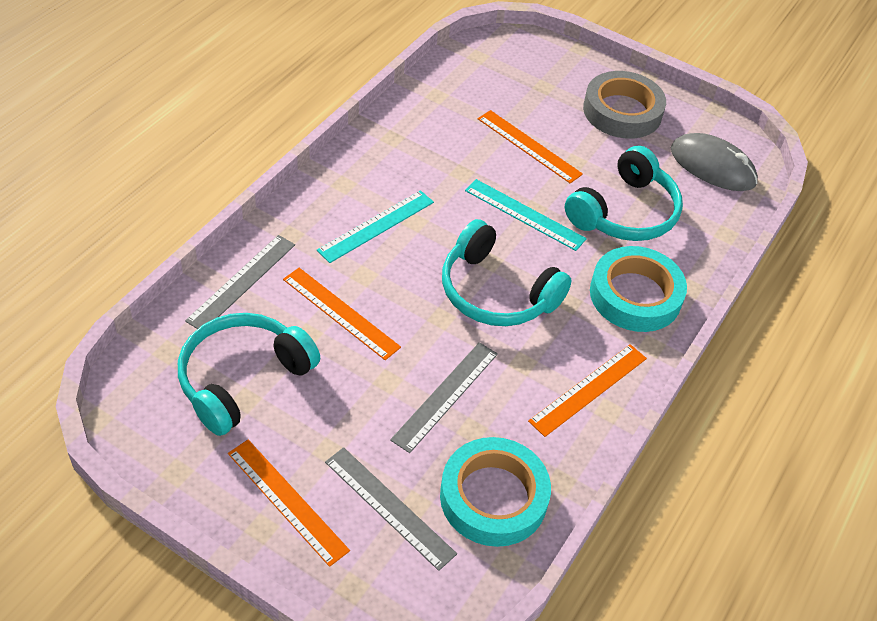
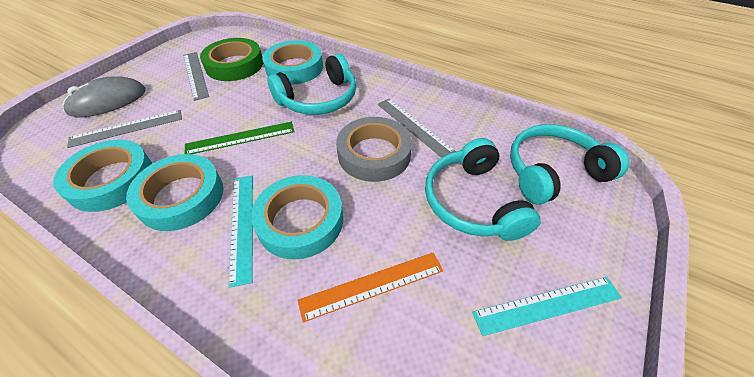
green ruler: 0 -> 1
green tape: 0 -> 1
orange ruler: 4 -> 1
turquoise tape: 2 -> 4

